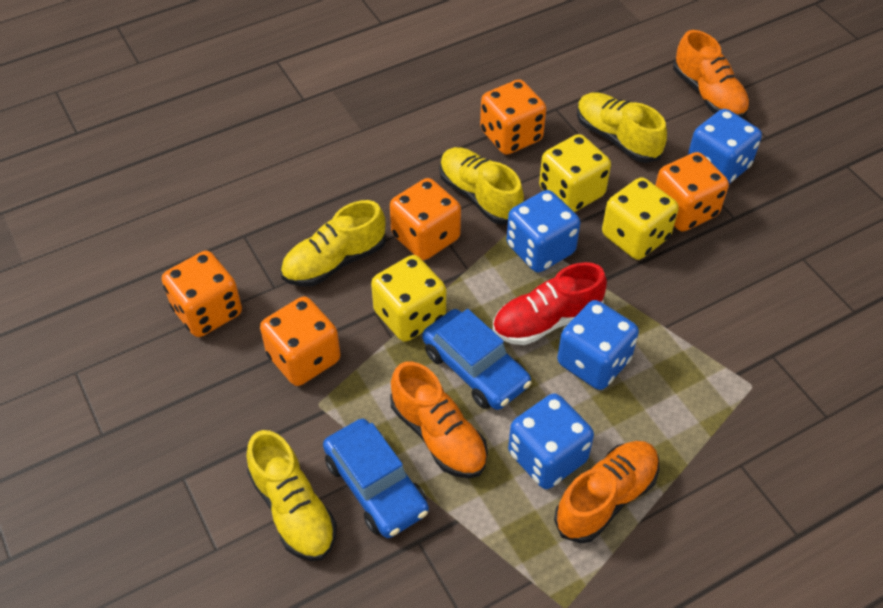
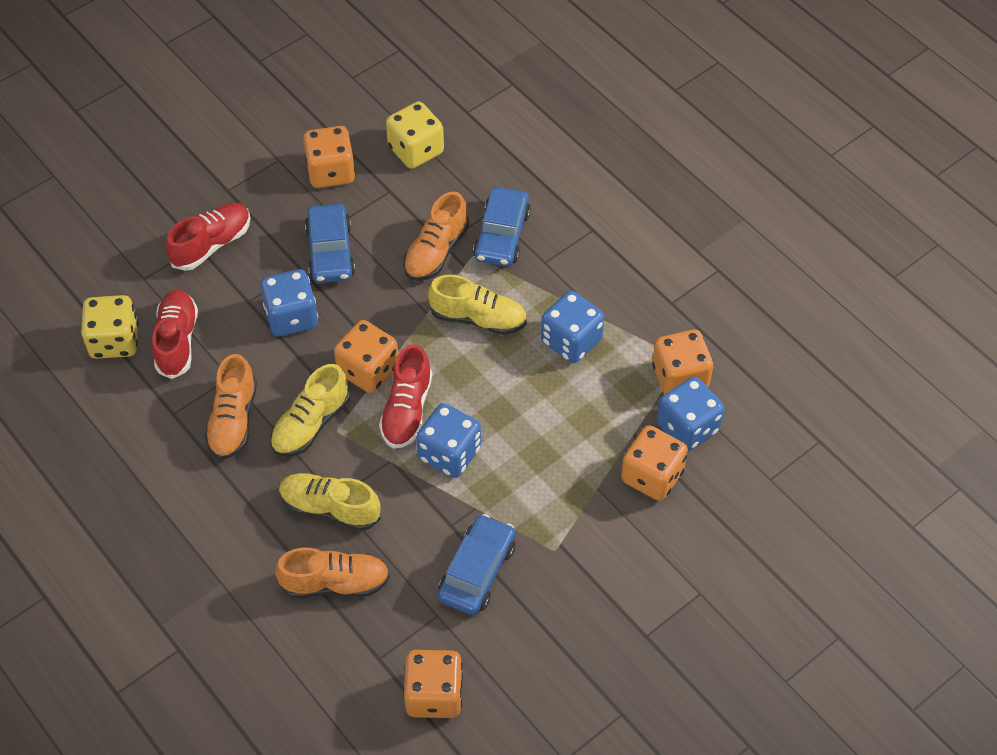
blue car: 2 -> 3
red shoe: 1 -> 3
yellow dice: 3 -> 2
yellow shoe: 4 -> 3

